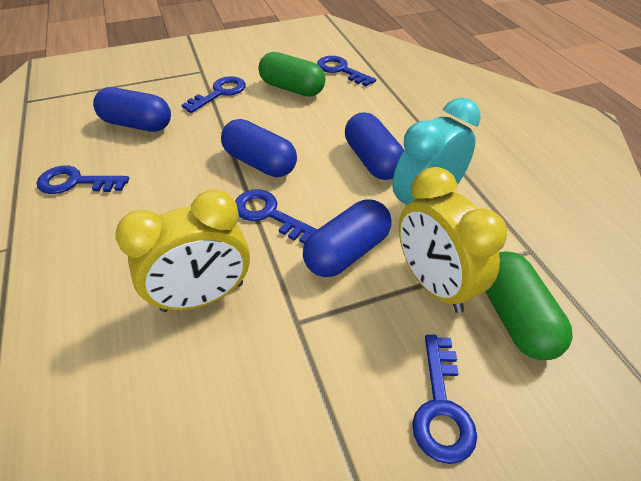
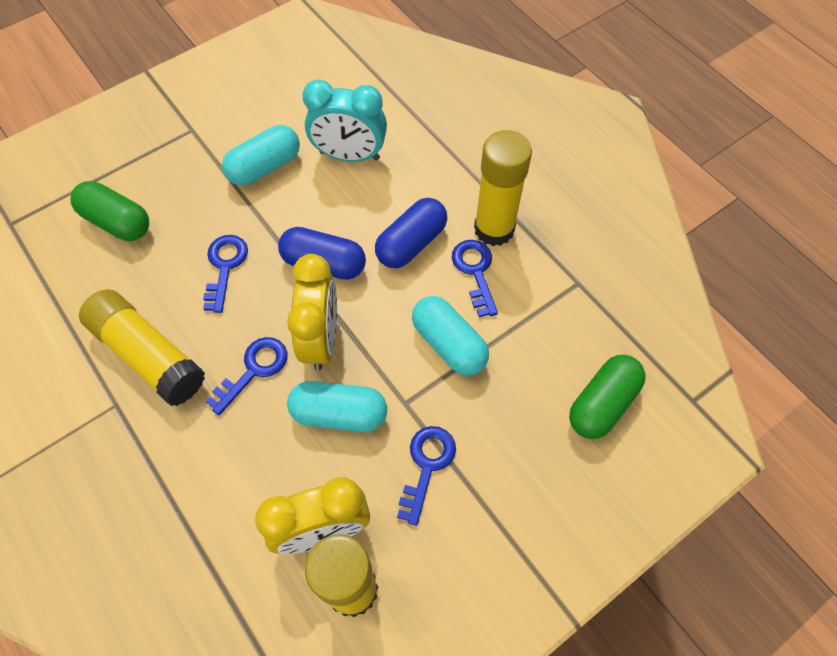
blue capsule: 4 -> 2
blue key: 5 -> 4
turquoise capsule: 0 -> 3
yellow glue stick: 0 -> 3

